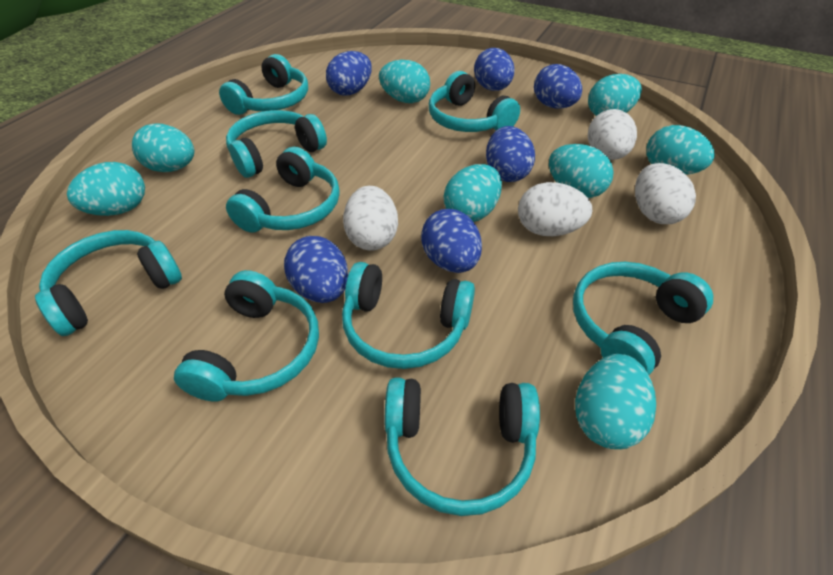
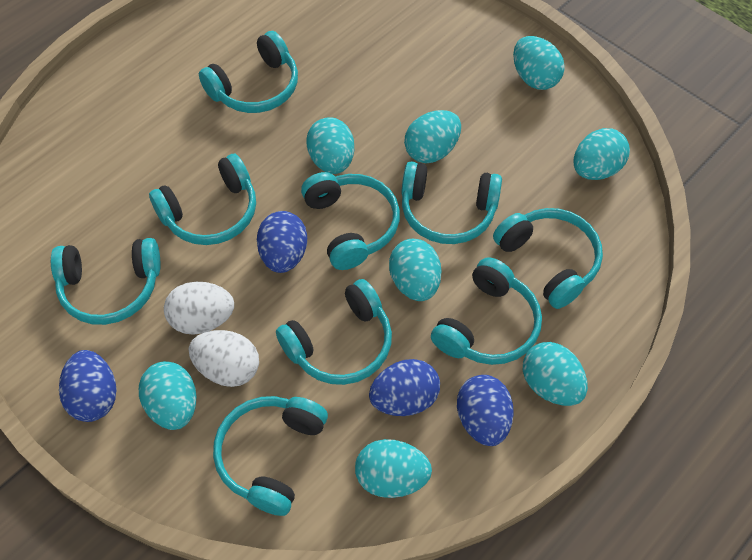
blue egg: 6 -> 4
white egg: 4 -> 2

